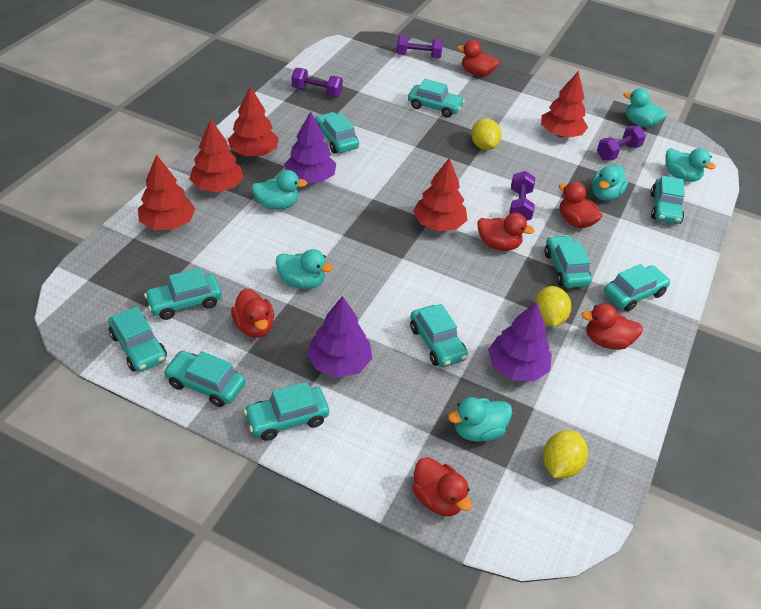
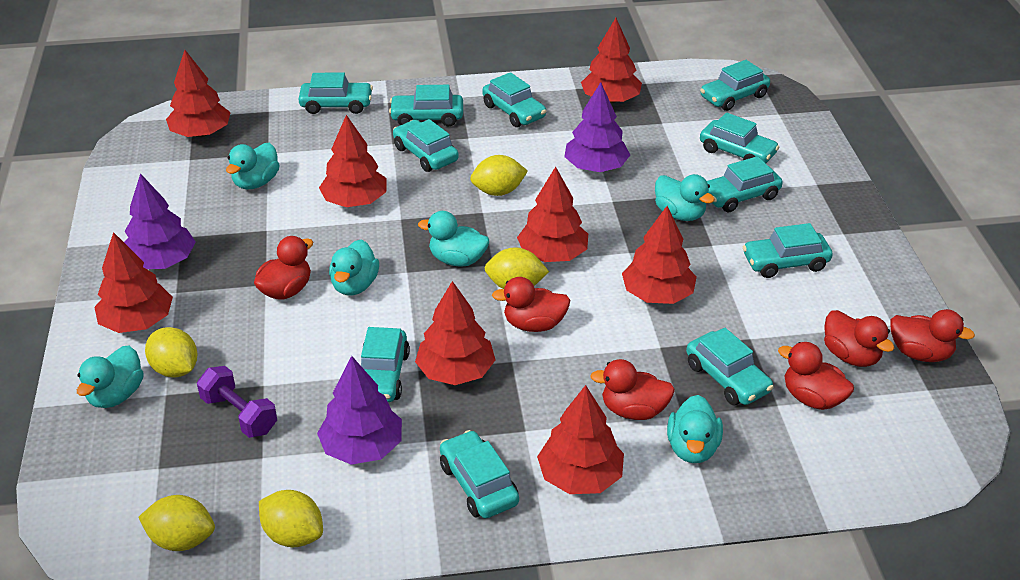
purple dumbbell: 4 -> 1
red tree: 5 -> 8
turquoise car: 10 -> 11
yellow lemon: 3 -> 5

